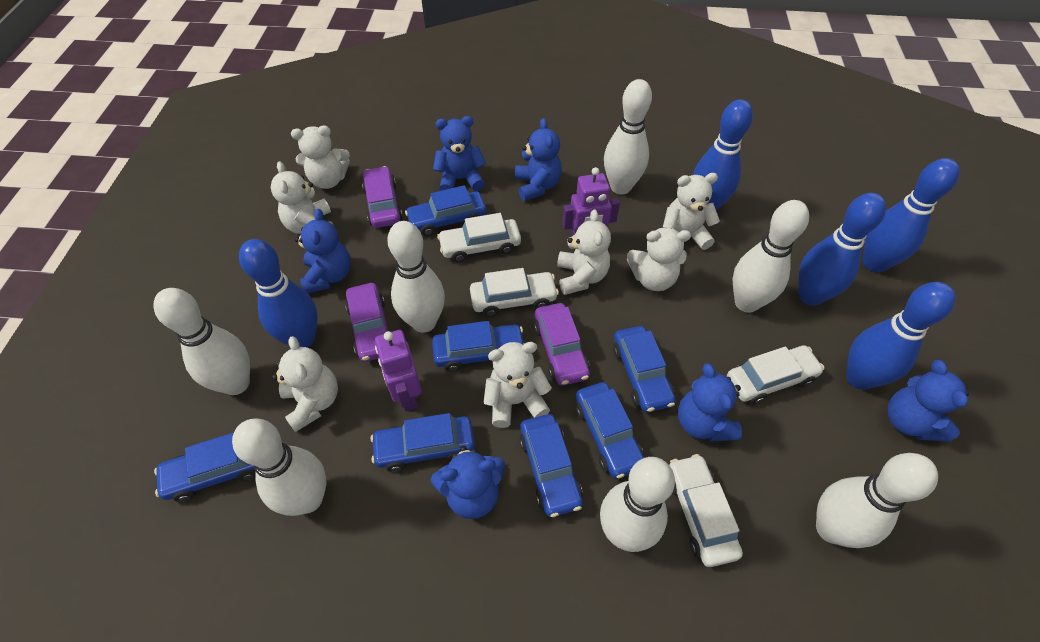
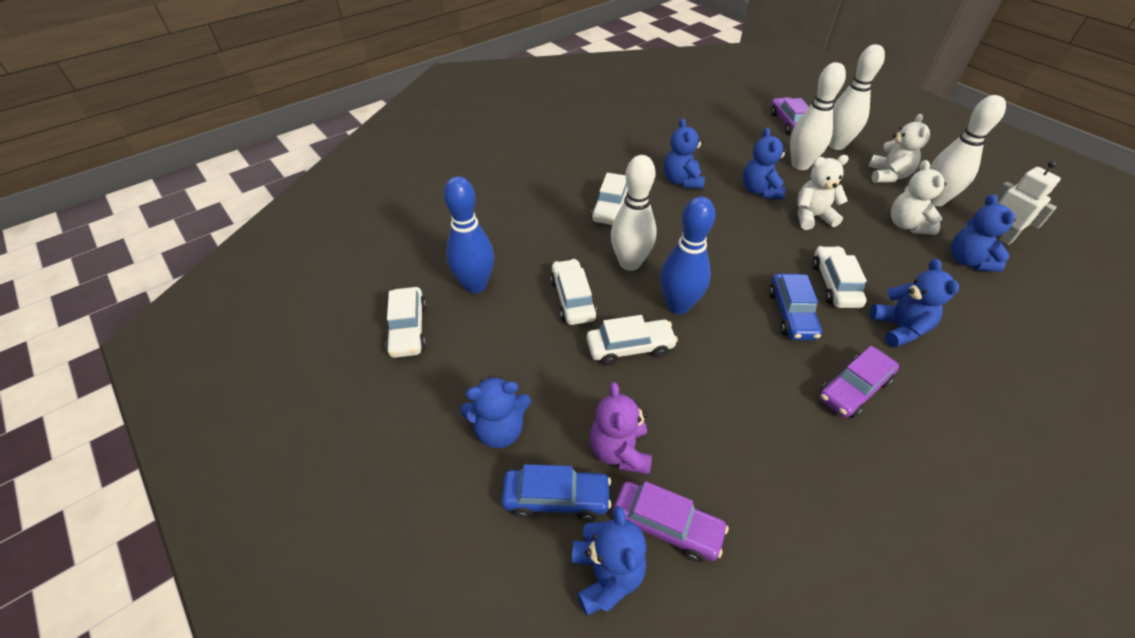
blue bowling pin: 5 -> 2
blue car: 7 -> 2
purple robot: 2 -> 0
purple teddy bear: 0 -> 1
white bowling pin: 7 -> 4
white car: 4 -> 5
white robot: 0 -> 1
white teddy bear: 7 -> 3

